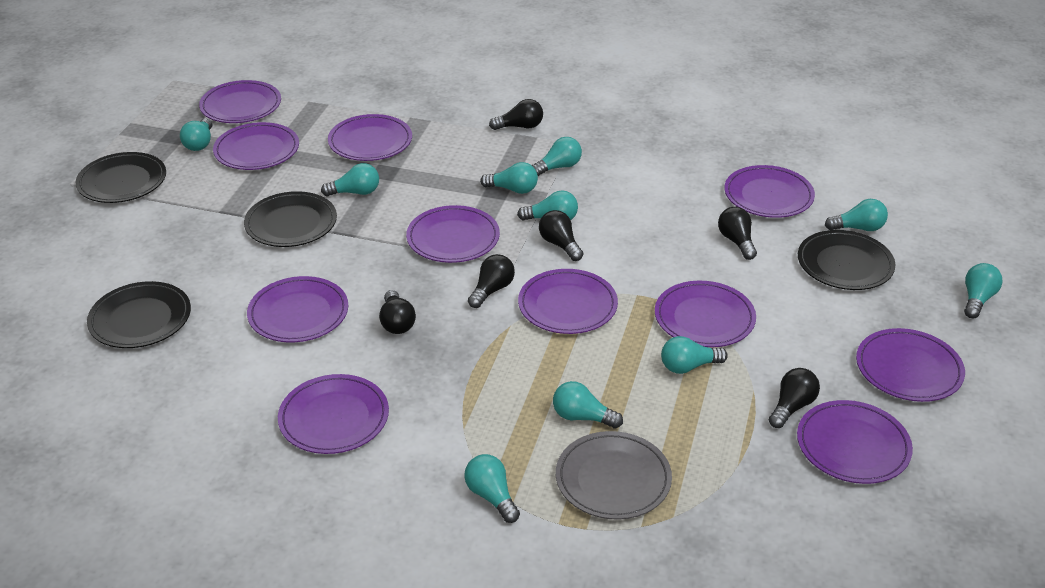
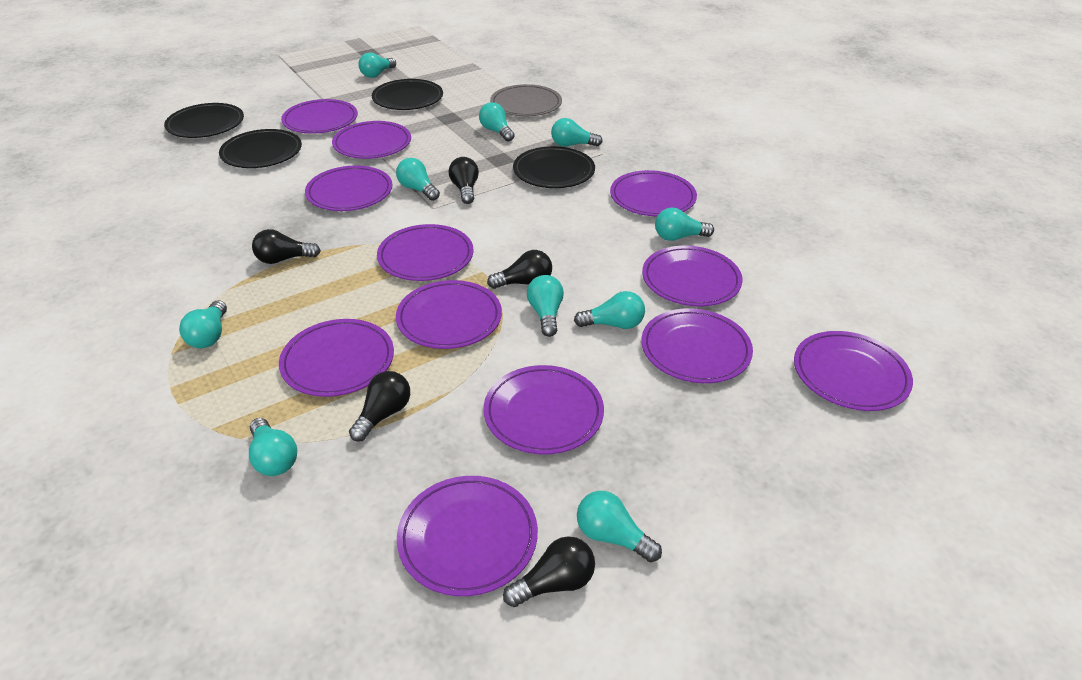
black light bulb: 6 -> 5
purple plate: 11 -> 12

